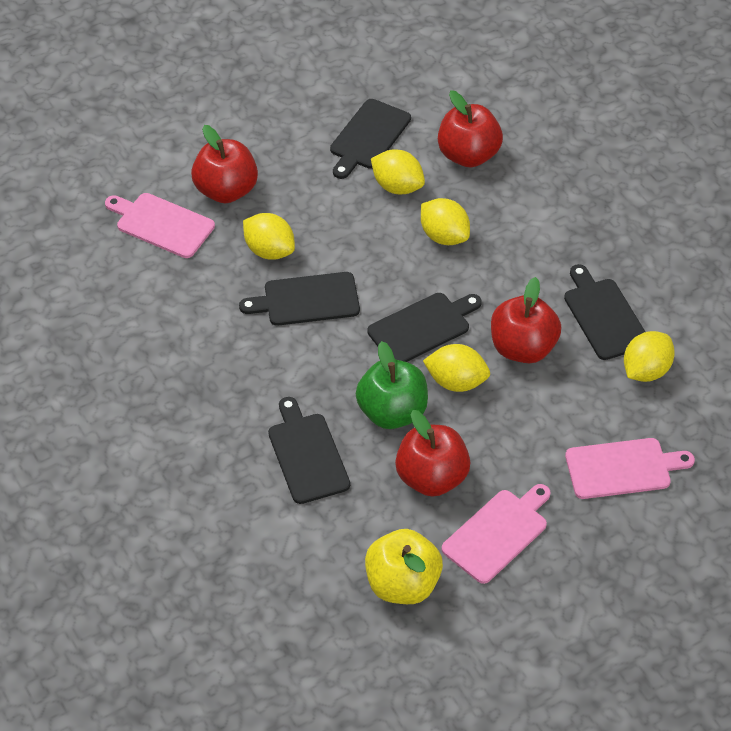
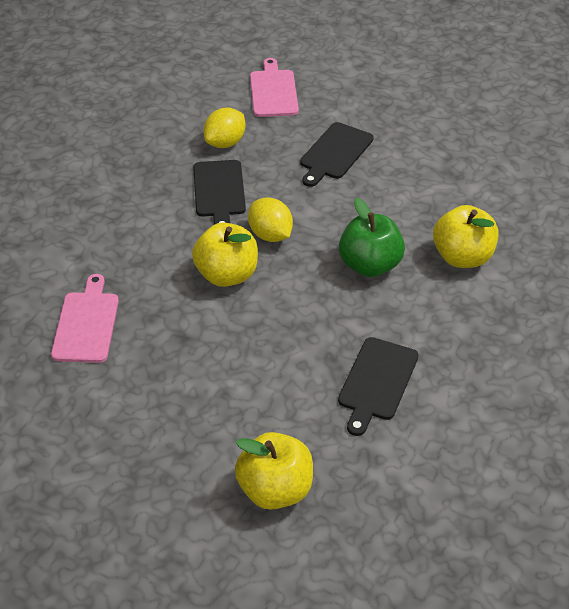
black cutting board: 5 -> 3
pink cutting board: 3 -> 2
red apple: 4 -> 0
yellow apple: 1 -> 3
yellow lemon: 5 -> 2

